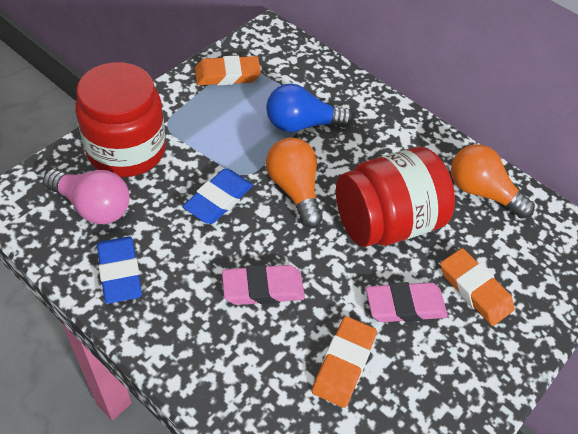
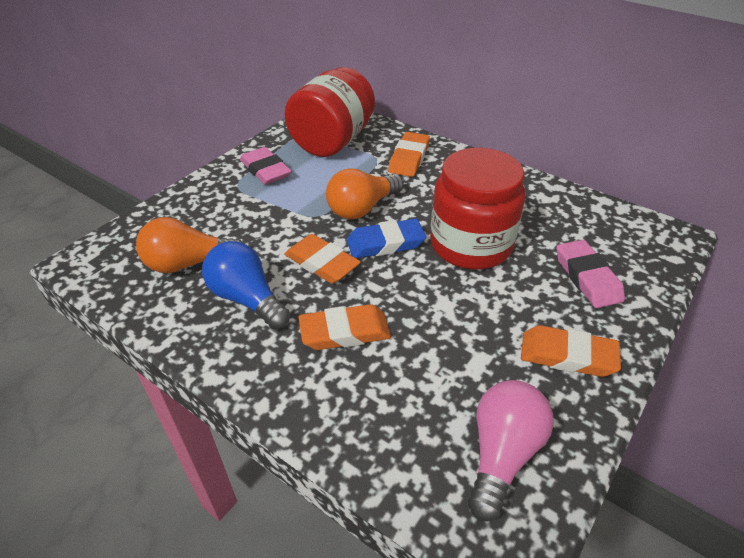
blue eraser: 2 -> 1
orange eraser: 3 -> 4

